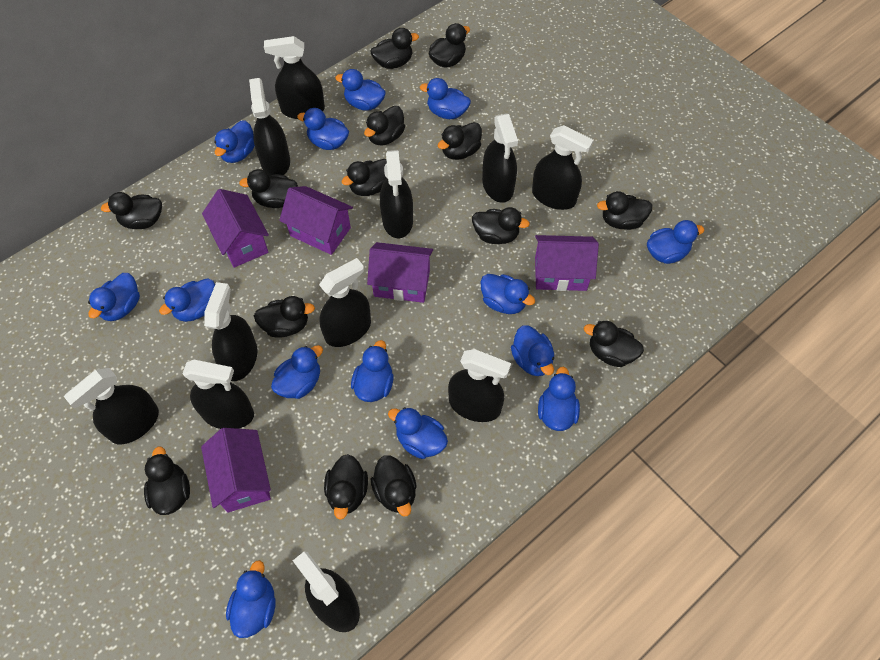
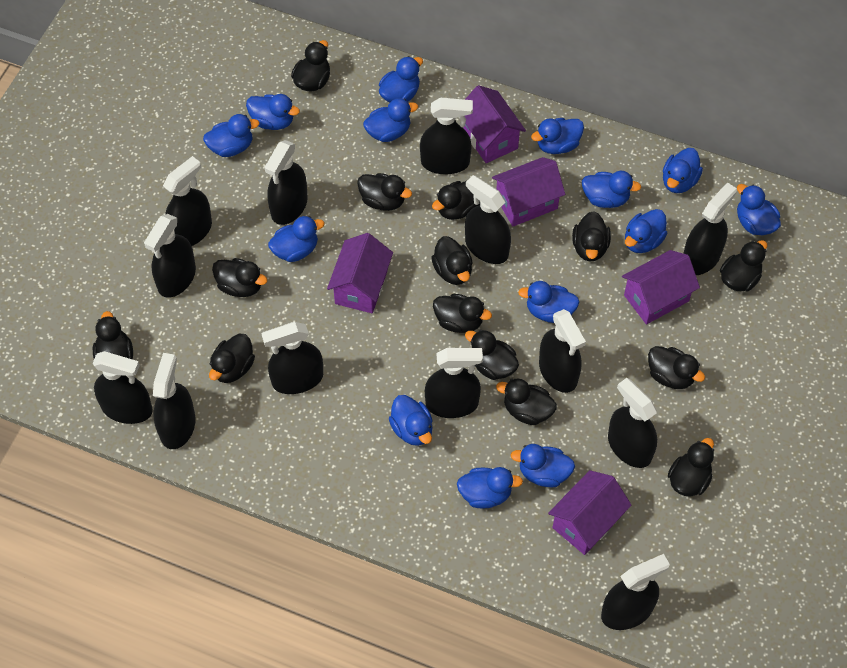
black spray bottle: 11 -> 13

